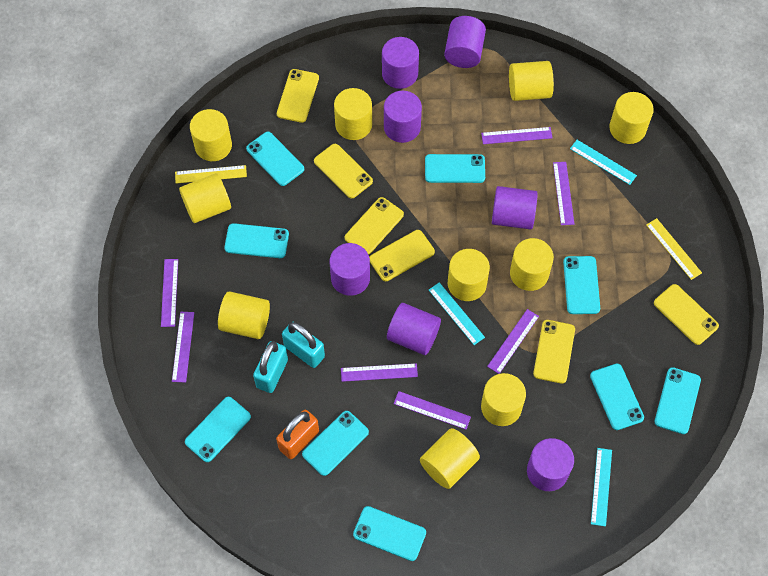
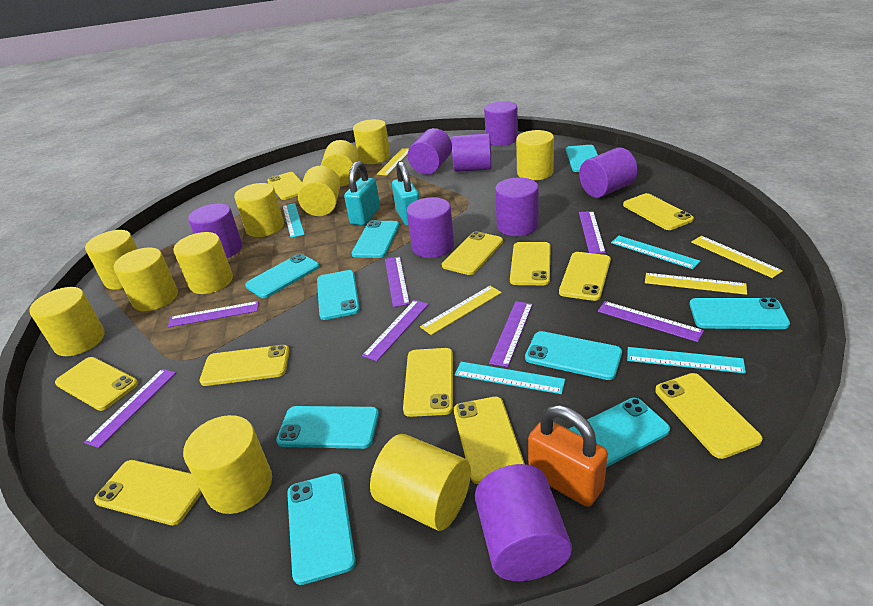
purple cylinder: 7 -> 8
turquoise ruler: 3 -> 4
yellow cylinder: 10 -> 11
yellow phone: 6 -> 11
yellow ruler: 2 -> 4

